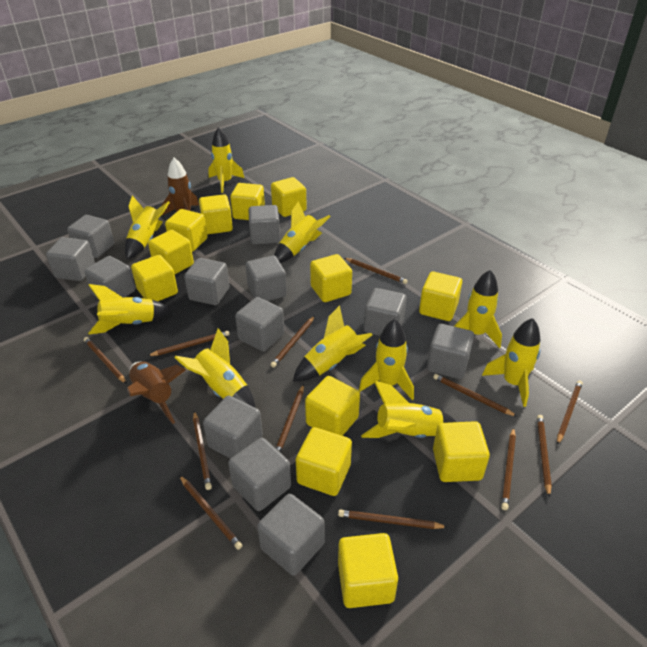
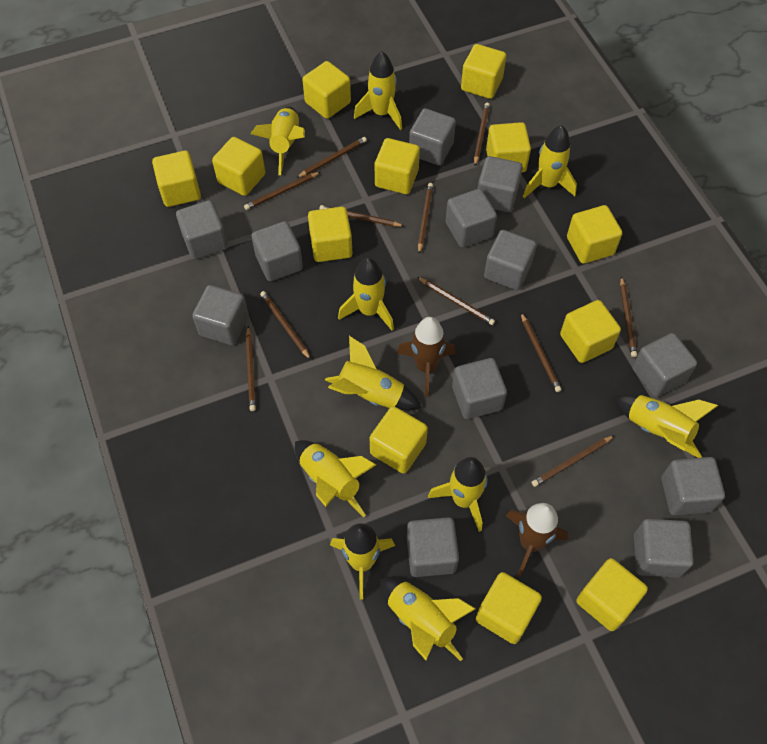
brown pencil: 12 -> 11

